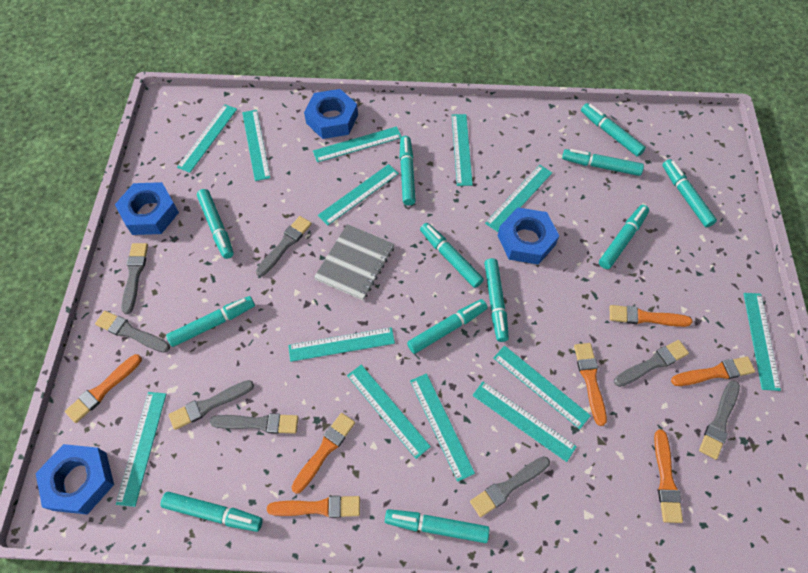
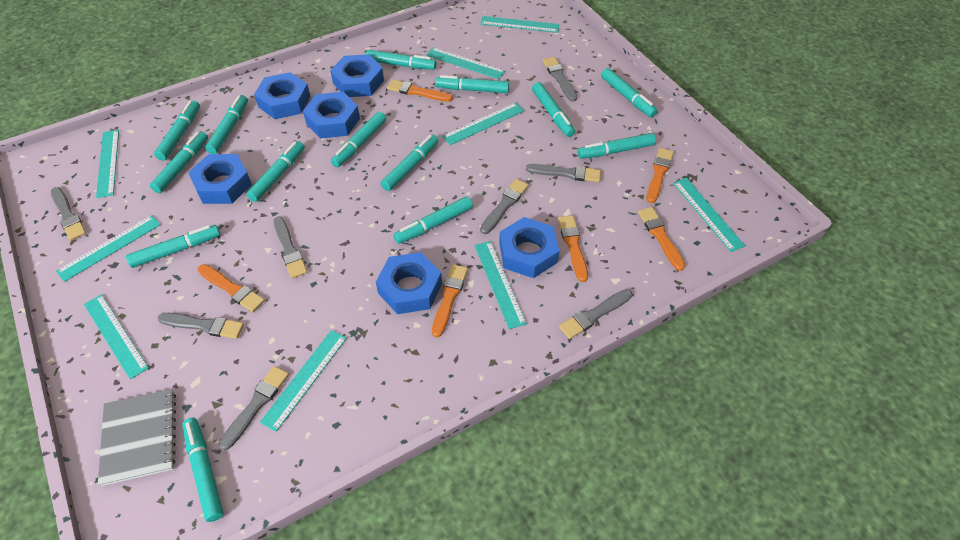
blue nut: 4 -> 6
orange brush: 7 -> 6
turquoise marker: 12 -> 14
turquoise ruler: 13 -> 9

